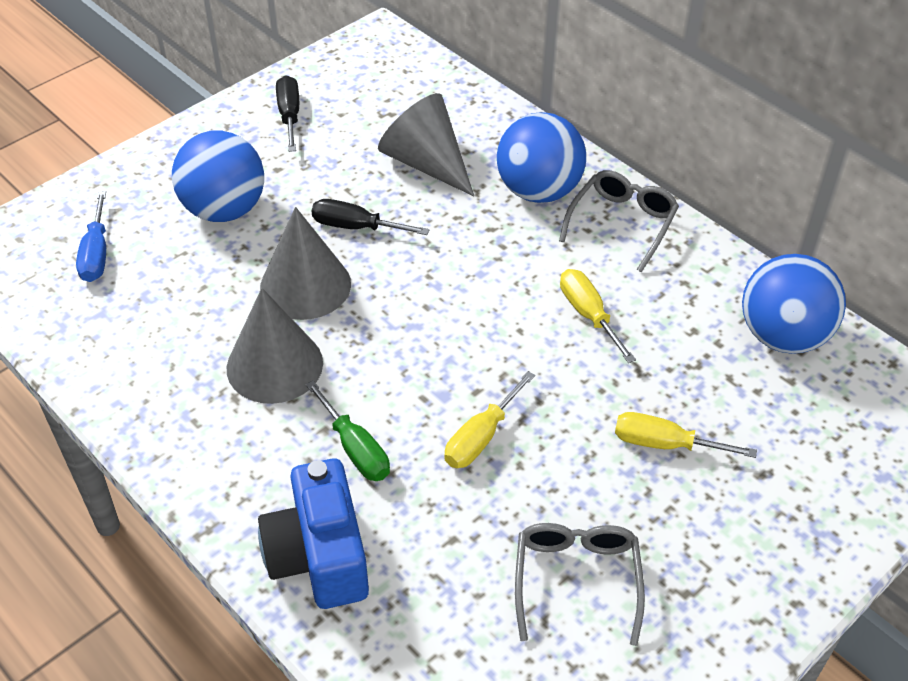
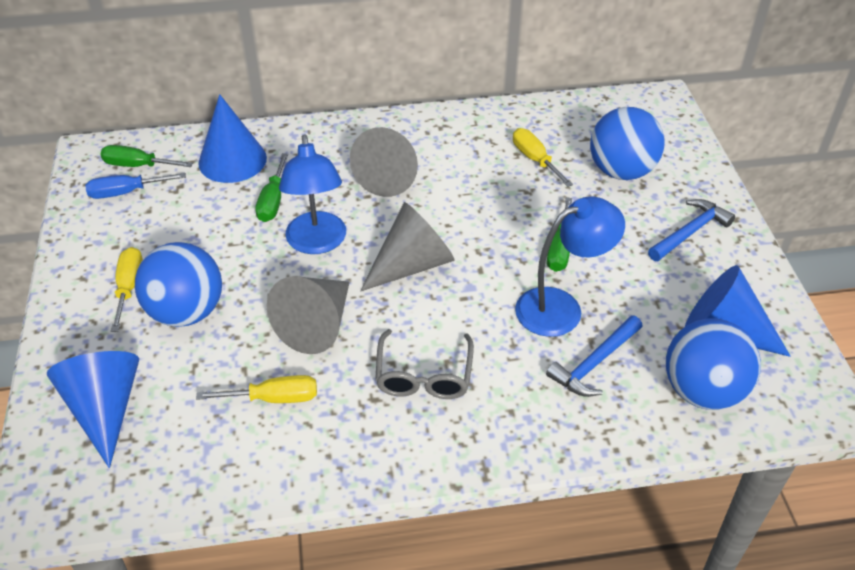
black screwdriver: 2 -> 0
blue camera: 1 -> 0
blue cone: 0 -> 3
blue hammer: 0 -> 2
blue lamp: 0 -> 2
green screwdriver: 1 -> 3
grey glasses: 2 -> 1

